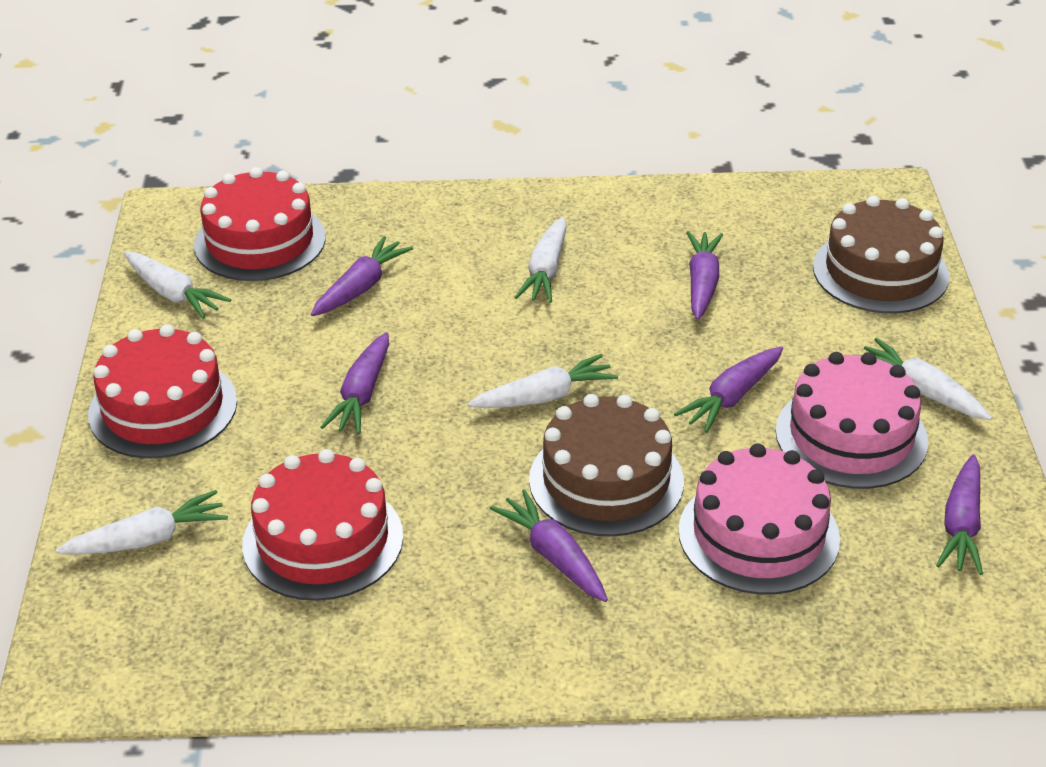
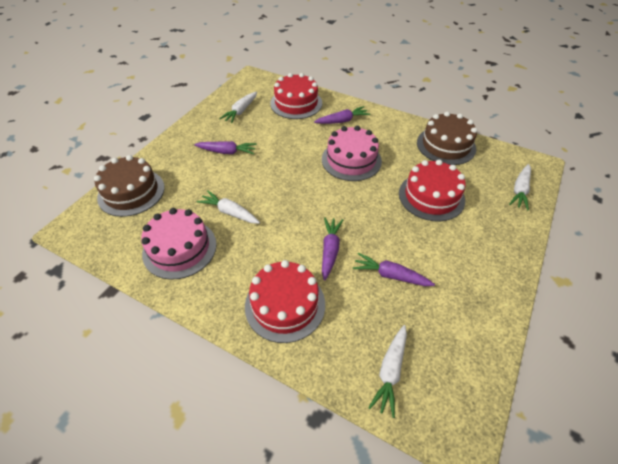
purple carrot: 6 -> 4
white carrot: 5 -> 4

